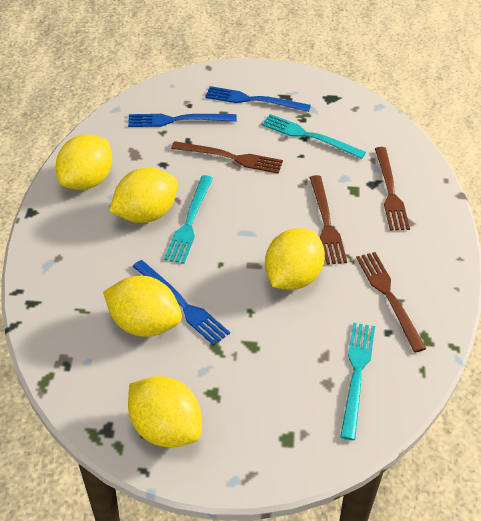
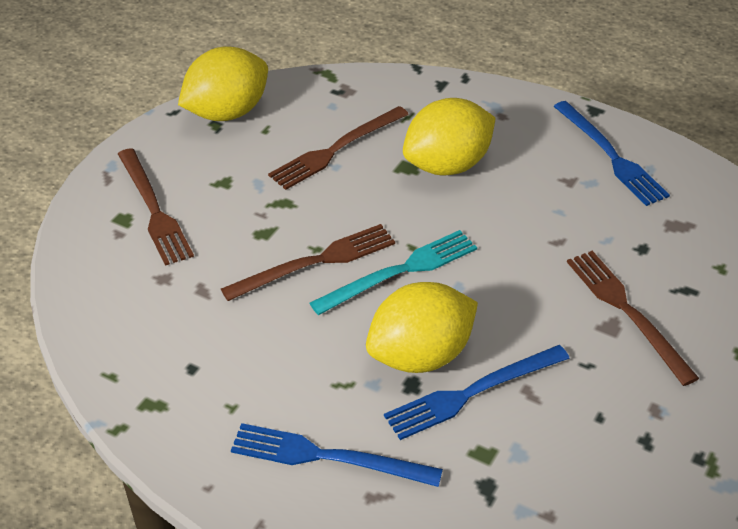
turquoise fork: 3 -> 1
yellow lemon: 5 -> 3

